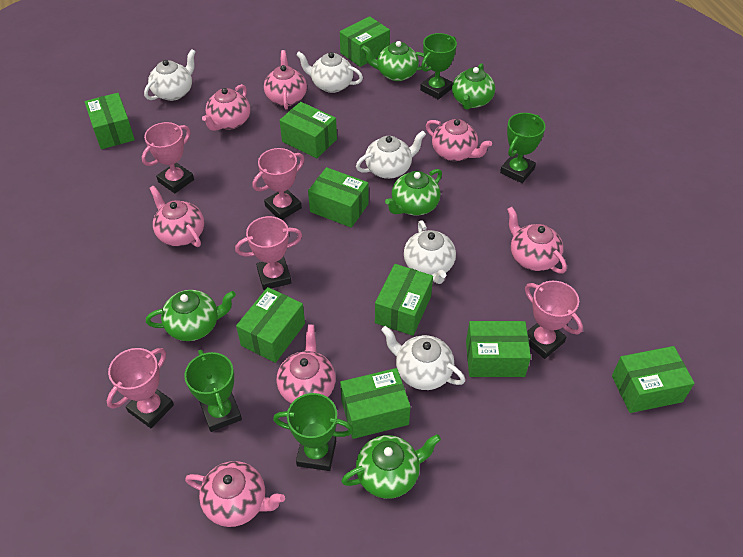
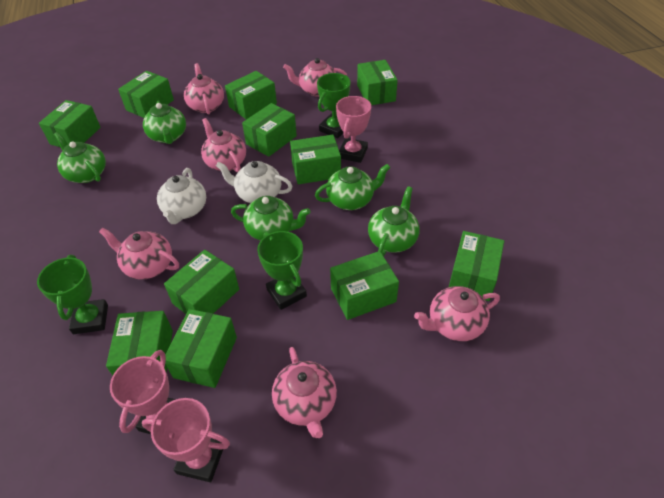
green box: 9 -> 11
green trophy: 4 -> 3
pink teapot: 7 -> 6
pink trophy: 5 -> 3
white teapot: 5 -> 2

